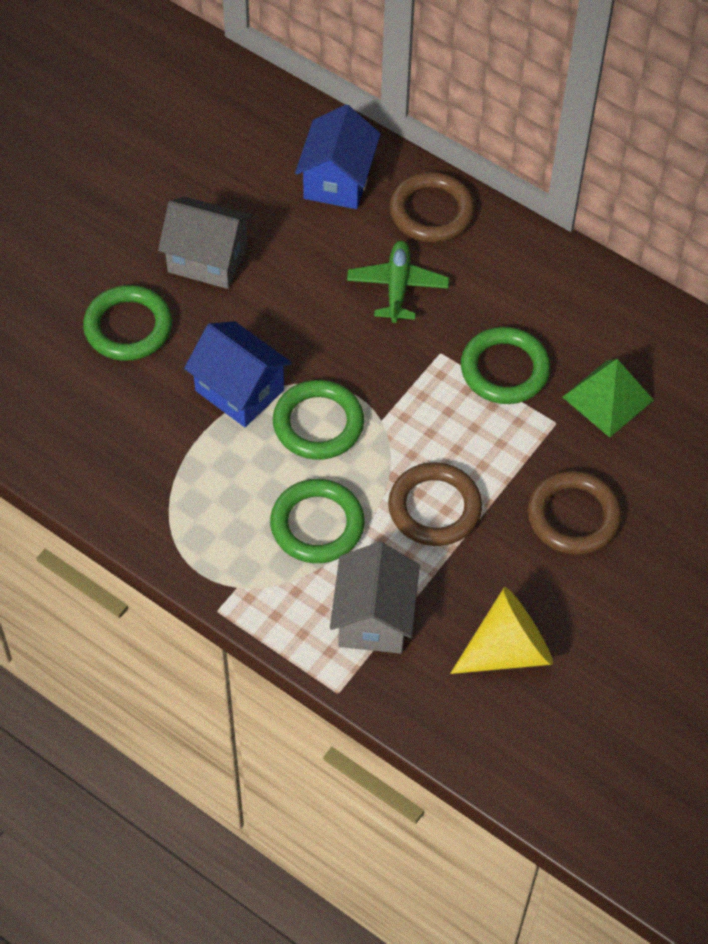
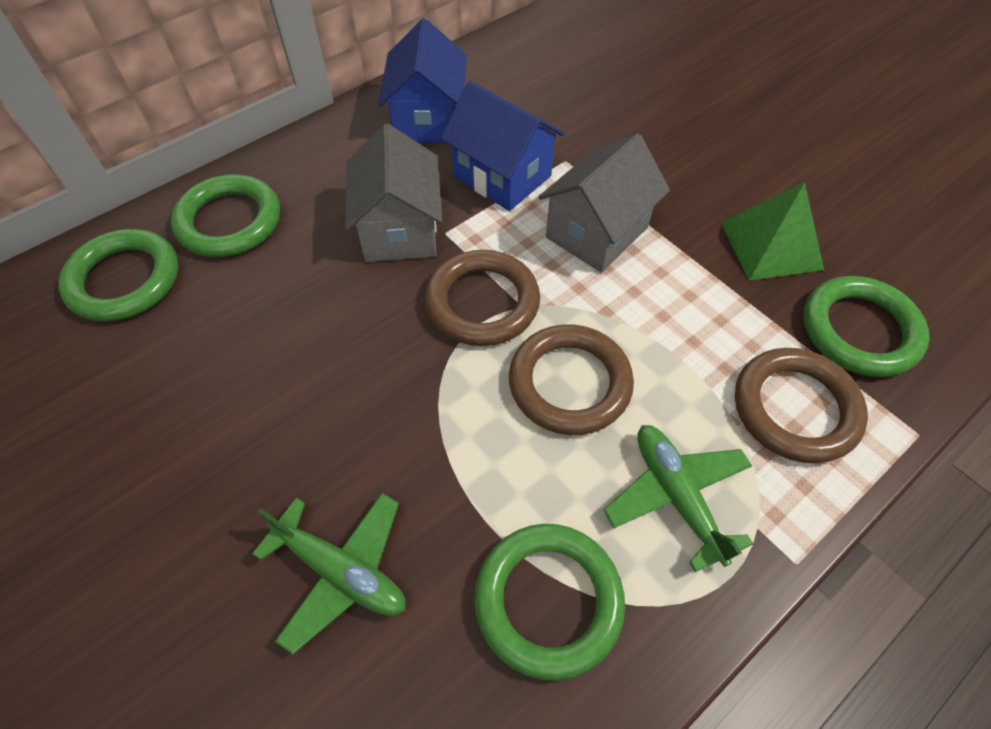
green plane: 1 -> 2
yellow cone: 1 -> 0

